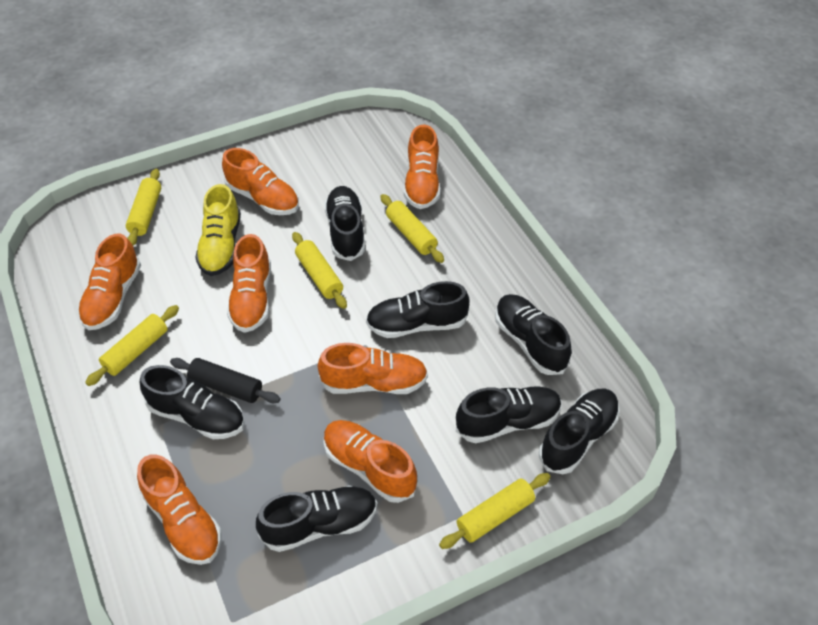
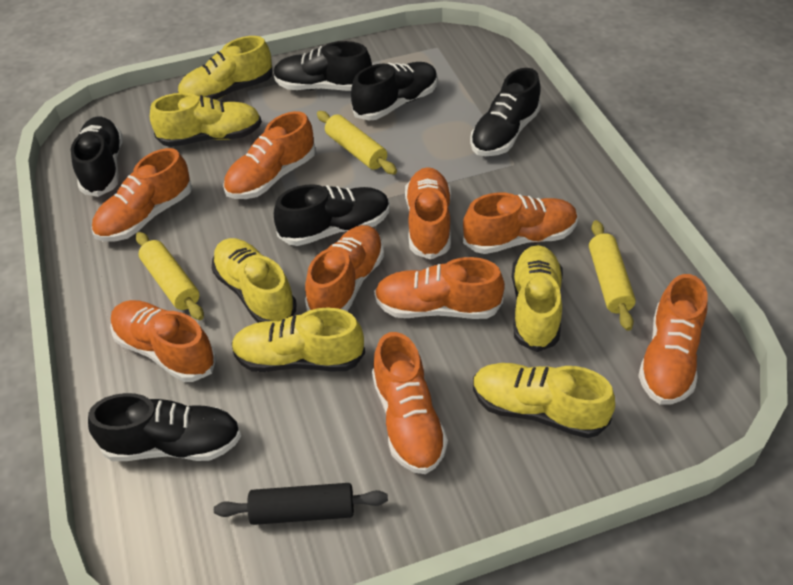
black shoe: 7 -> 6
orange shoe: 7 -> 9
yellow rolling pin: 5 -> 3
yellow shoe: 1 -> 6

